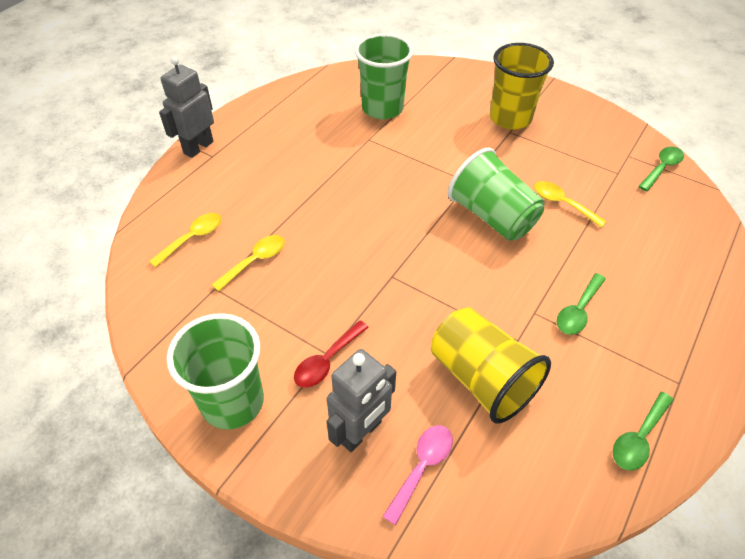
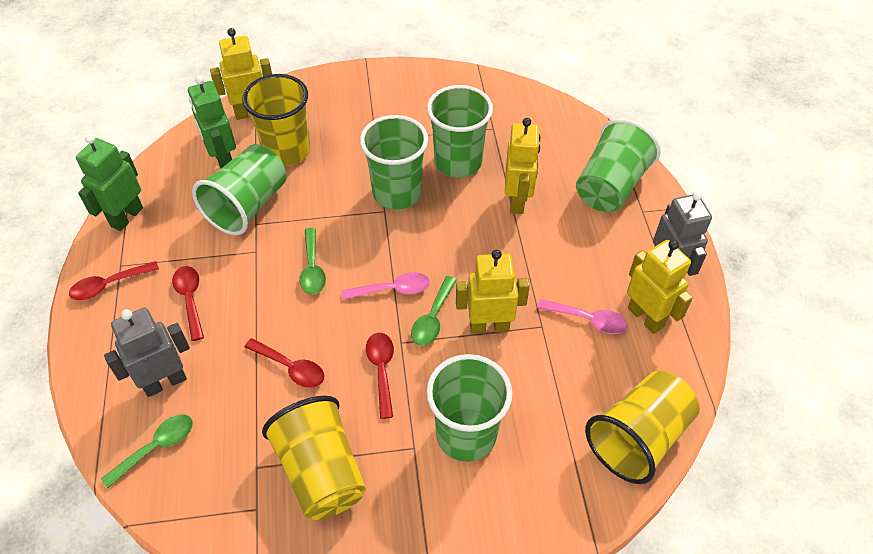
green cup: 3 -> 5
green robot: 0 -> 2
pink spoon: 1 -> 2
red spoon: 1 -> 4
yellow cup: 2 -> 3
yellow robot: 0 -> 4
yellow spoon: 3 -> 0

